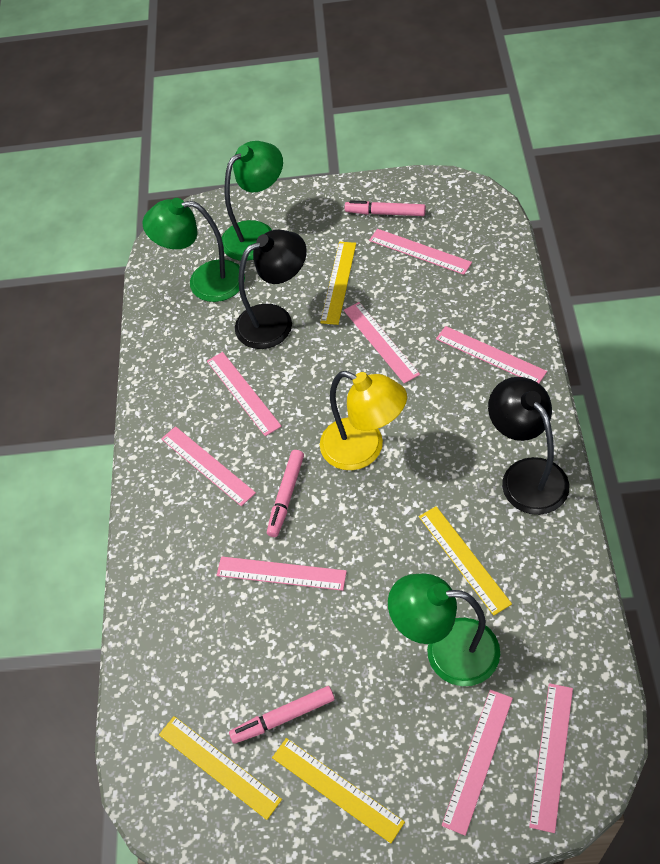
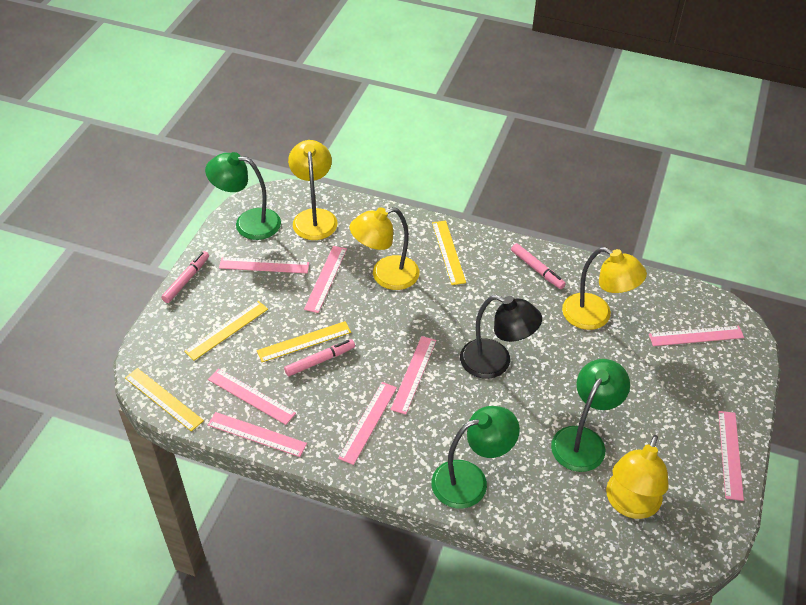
black lamp: 2 -> 1
yellow lamp: 1 -> 4

